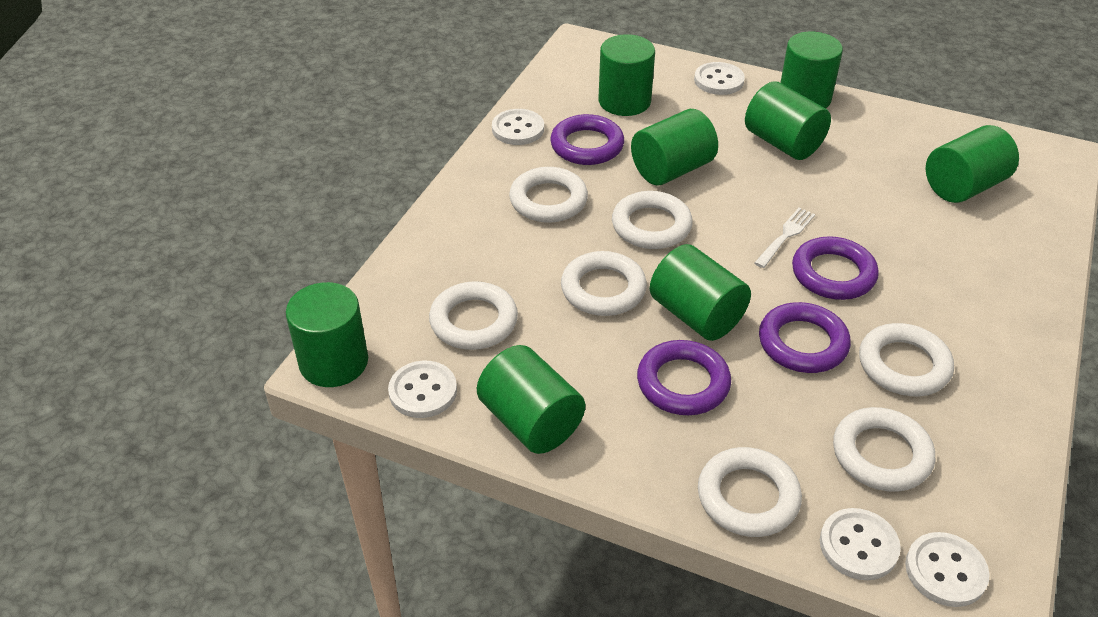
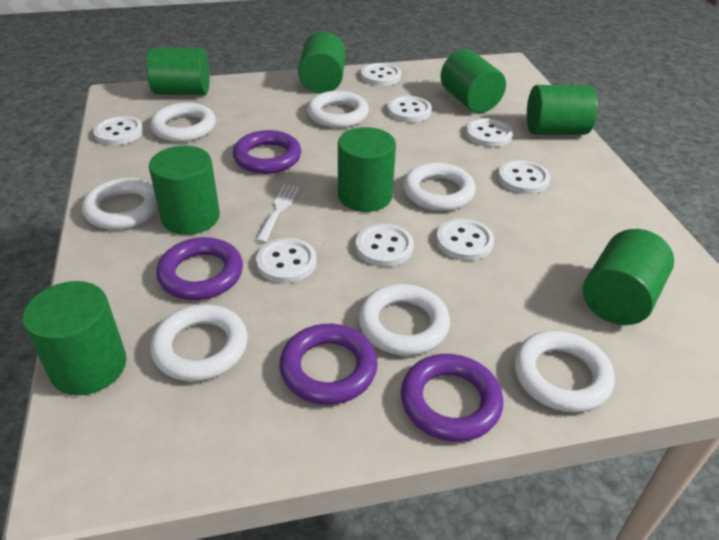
white button: 5 -> 8

